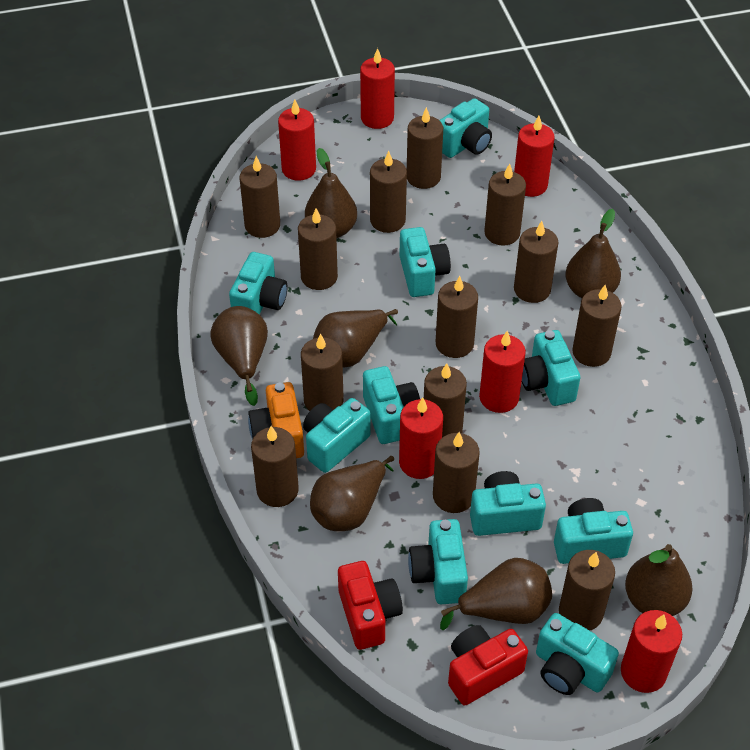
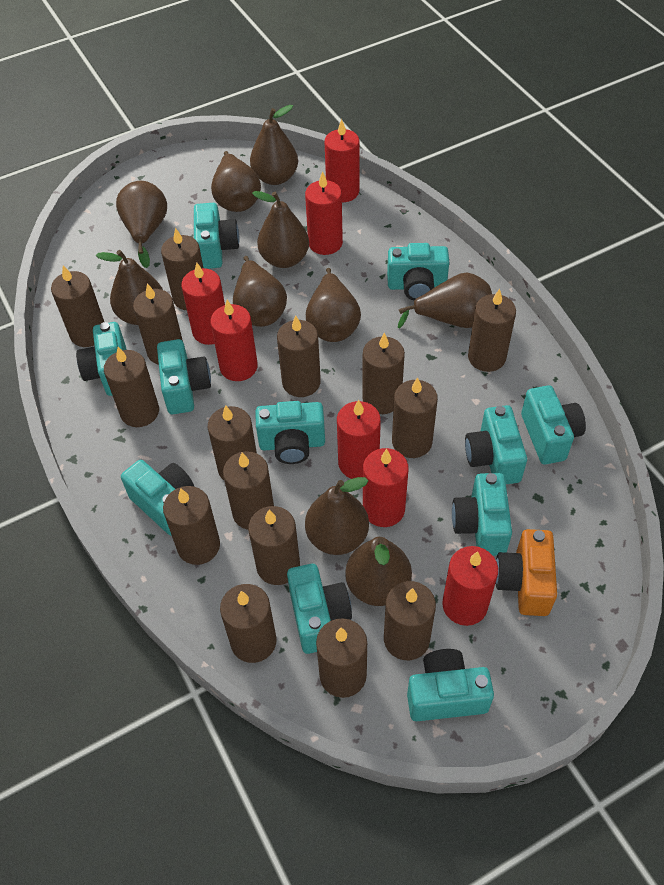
brown candle: 13 -> 15
brown pear: 7 -> 10
red camera: 2 -> 0
red candle: 6 -> 7
turquoise camera: 10 -> 11

